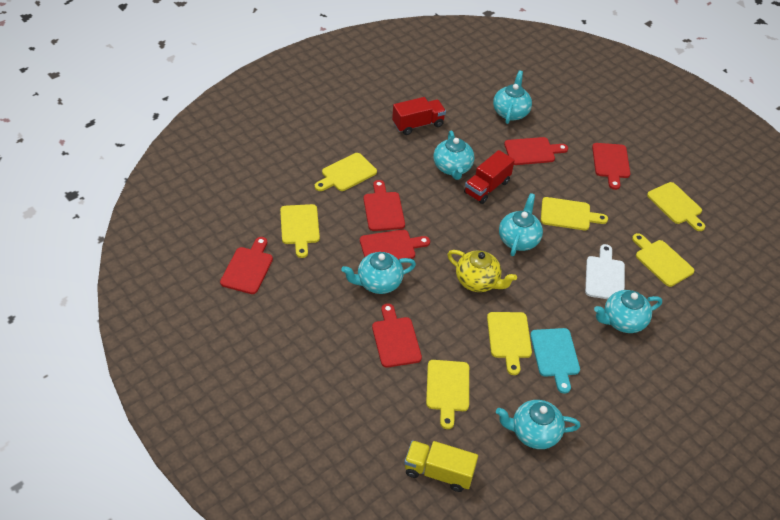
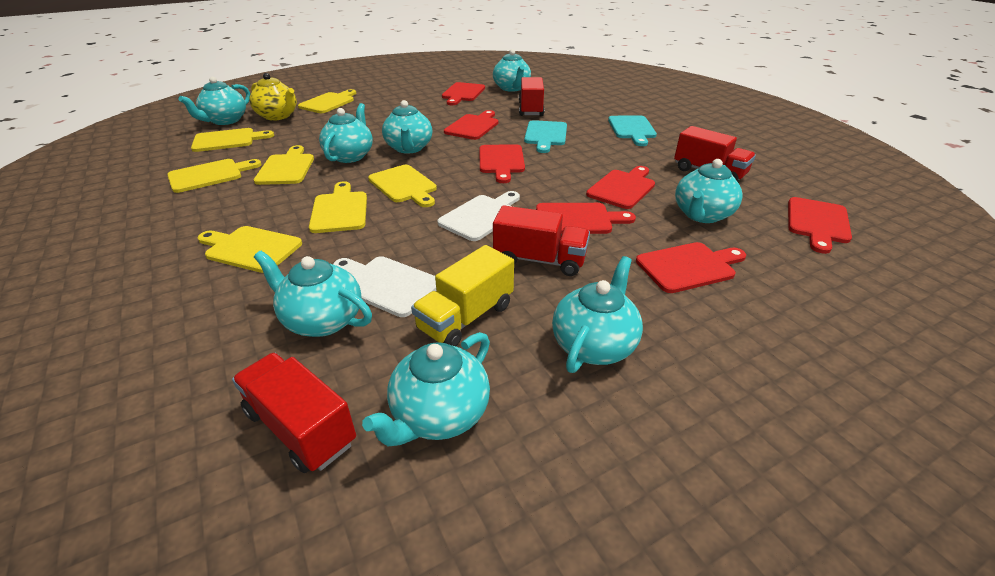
red cutting board: 6 -> 7
red truck: 2 -> 4
turquoise cutting board: 1 -> 2
turquoise teapot: 6 -> 8
white cutting board: 1 -> 2

